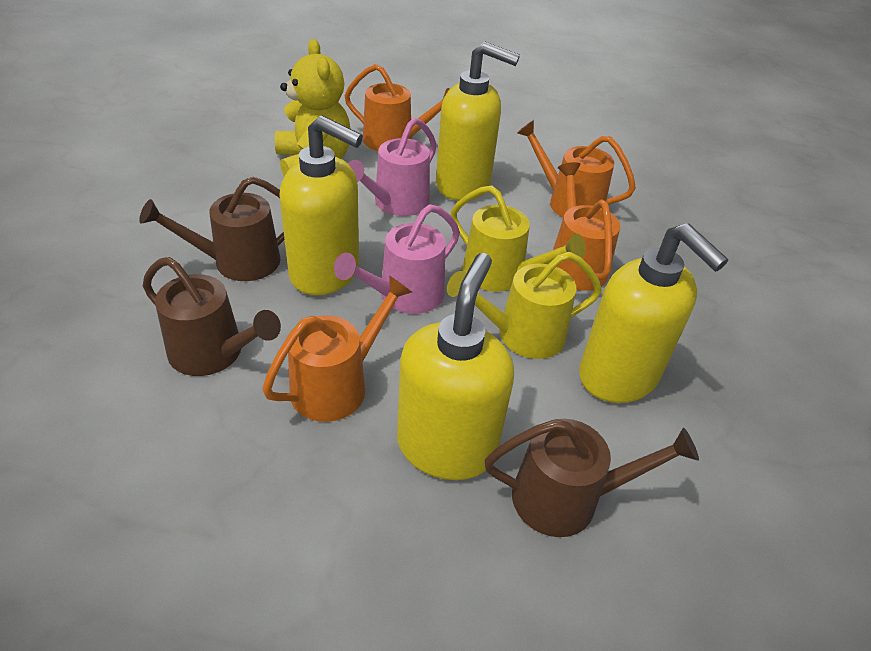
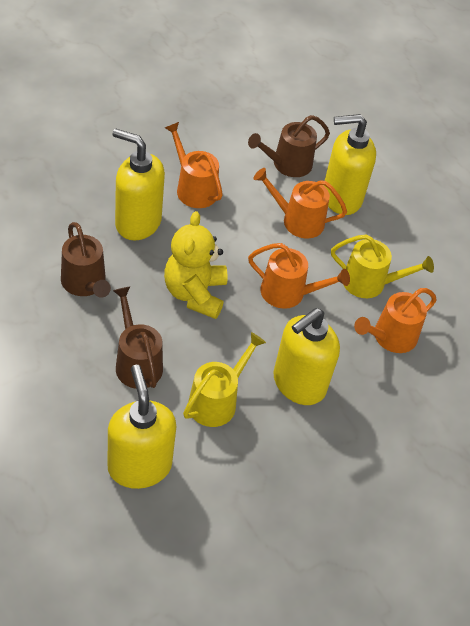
pink watering can: 2 -> 0

